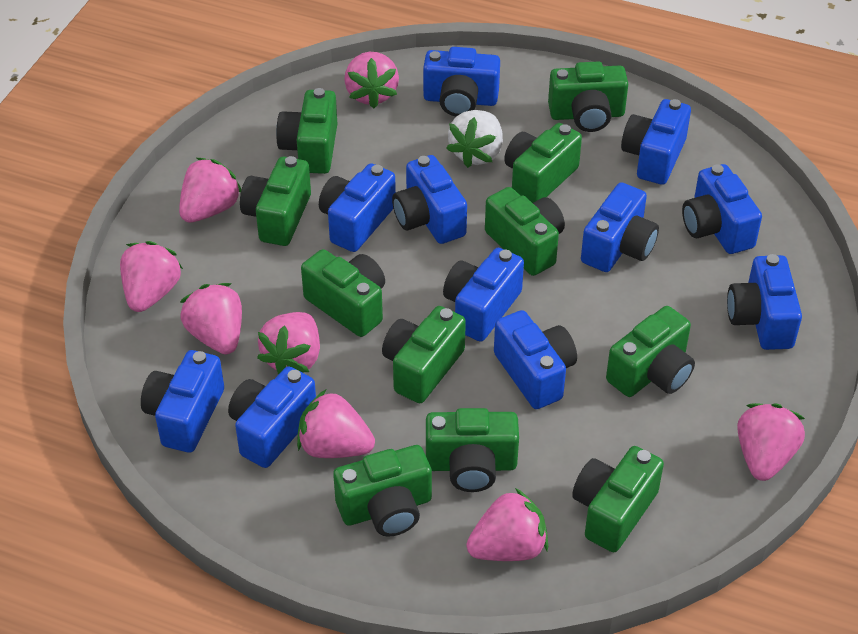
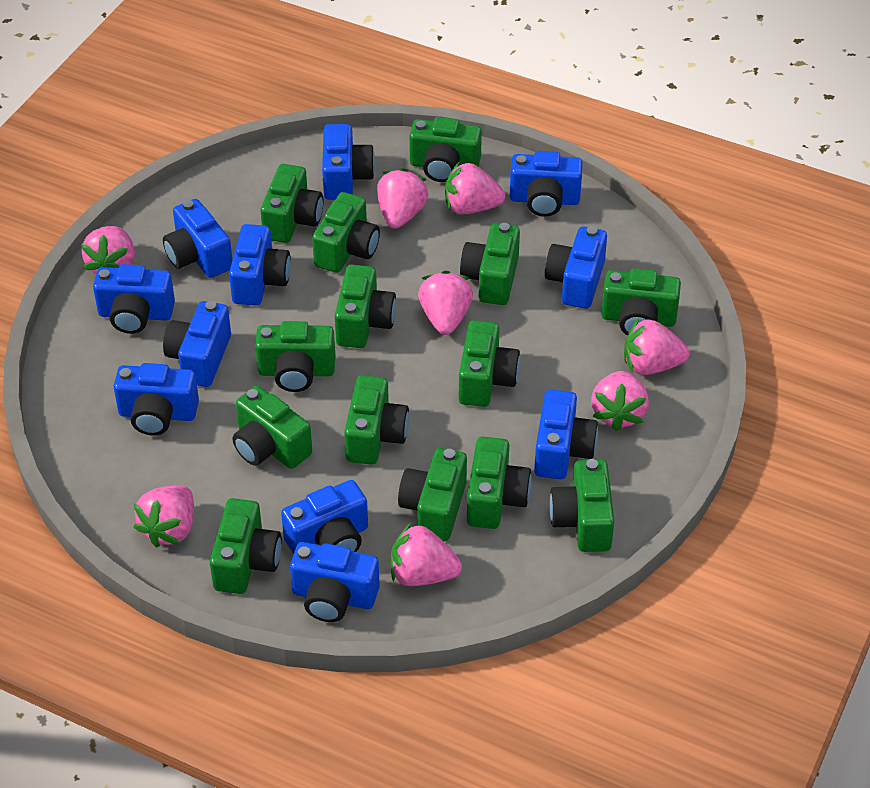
green camera: 11 -> 14
white strawberry: 1 -> 0

